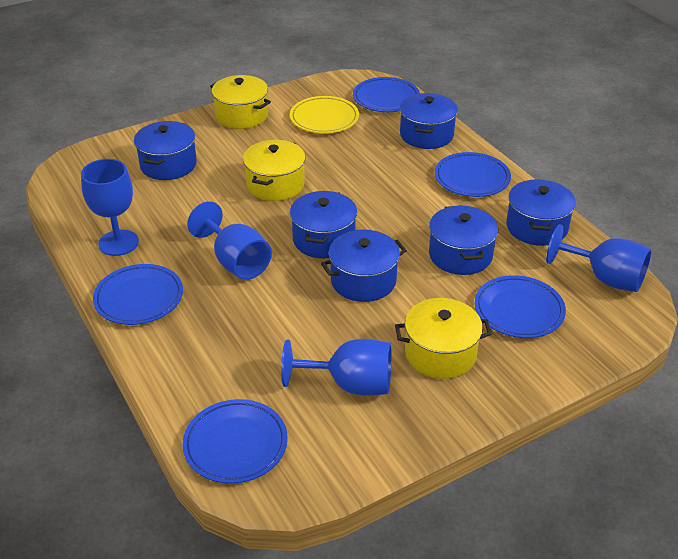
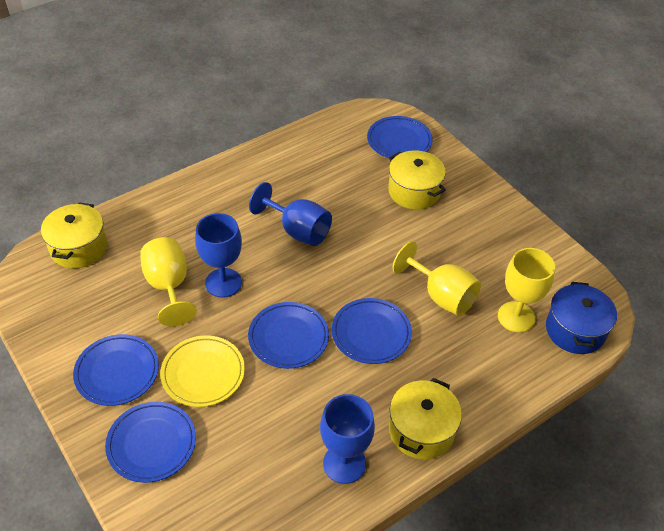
blue goblet: 4 -> 3
blue pot: 6 -> 1
yellow goblet: 0 -> 3

